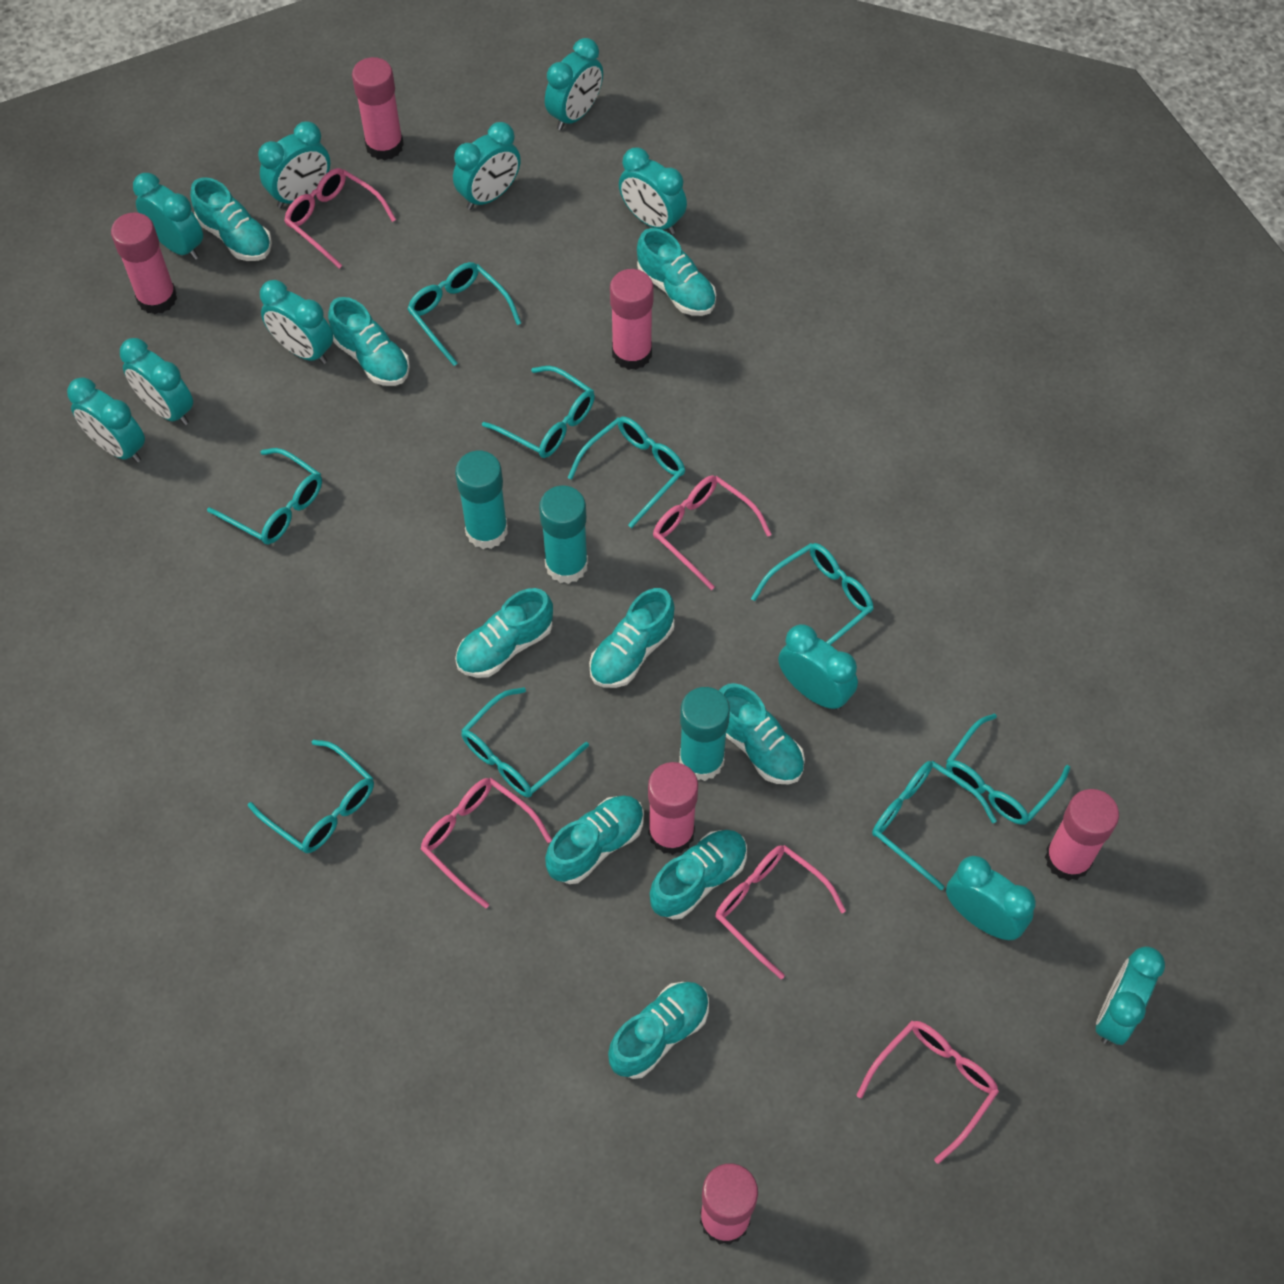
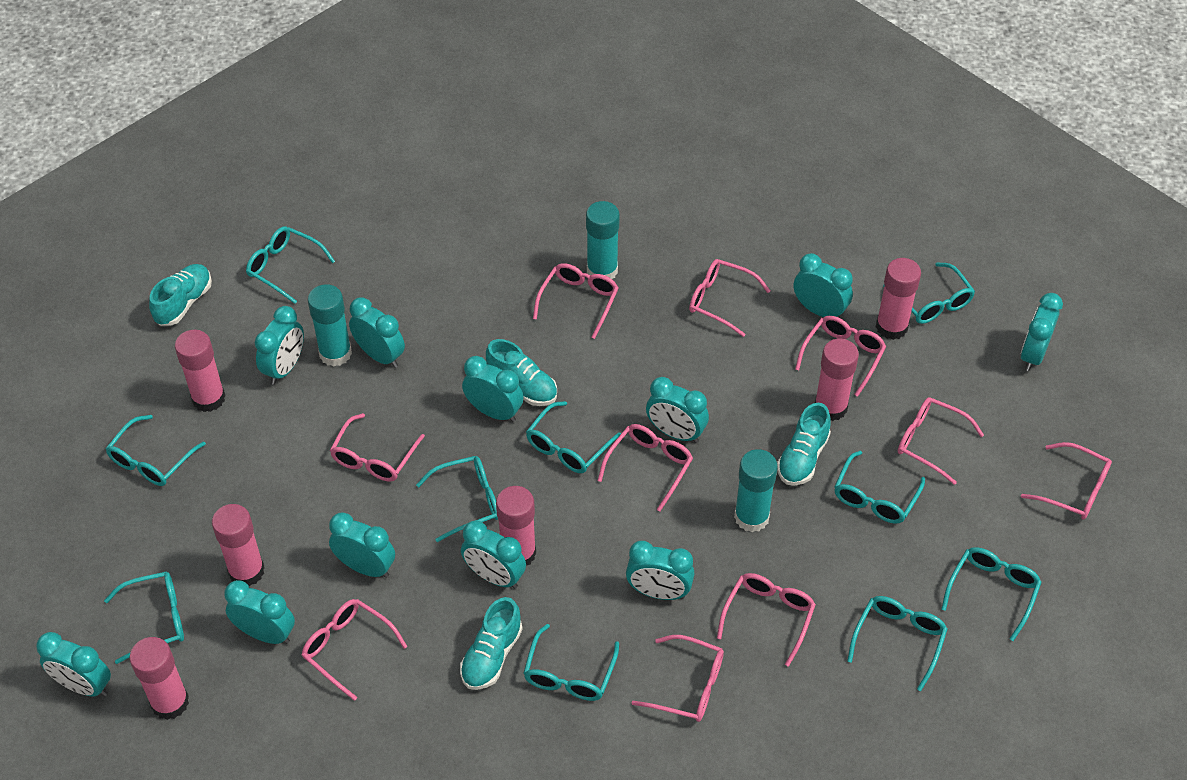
pink glasses: 5 -> 10
turquoise glasses: 9 -> 10
turquoise shoe: 9 -> 4

